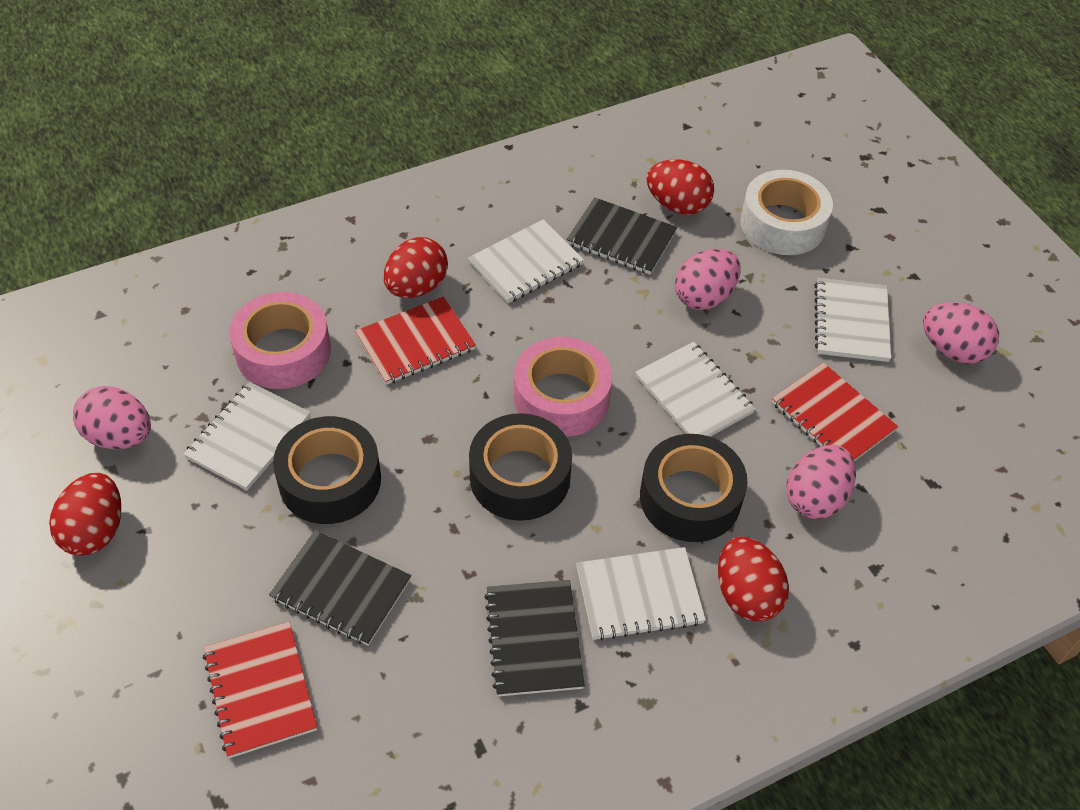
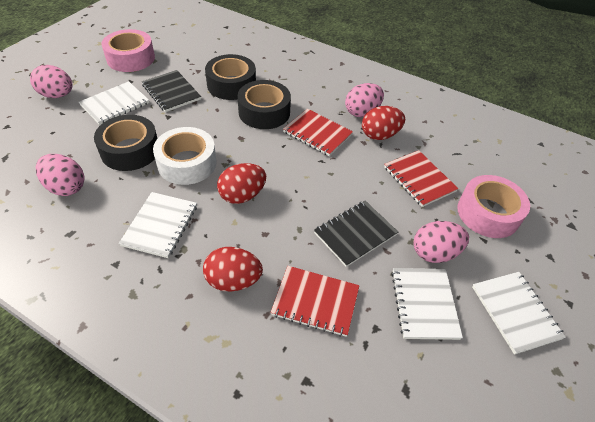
black notebook: 3 -> 2
red egg: 4 -> 3
white notebook: 5 -> 4

